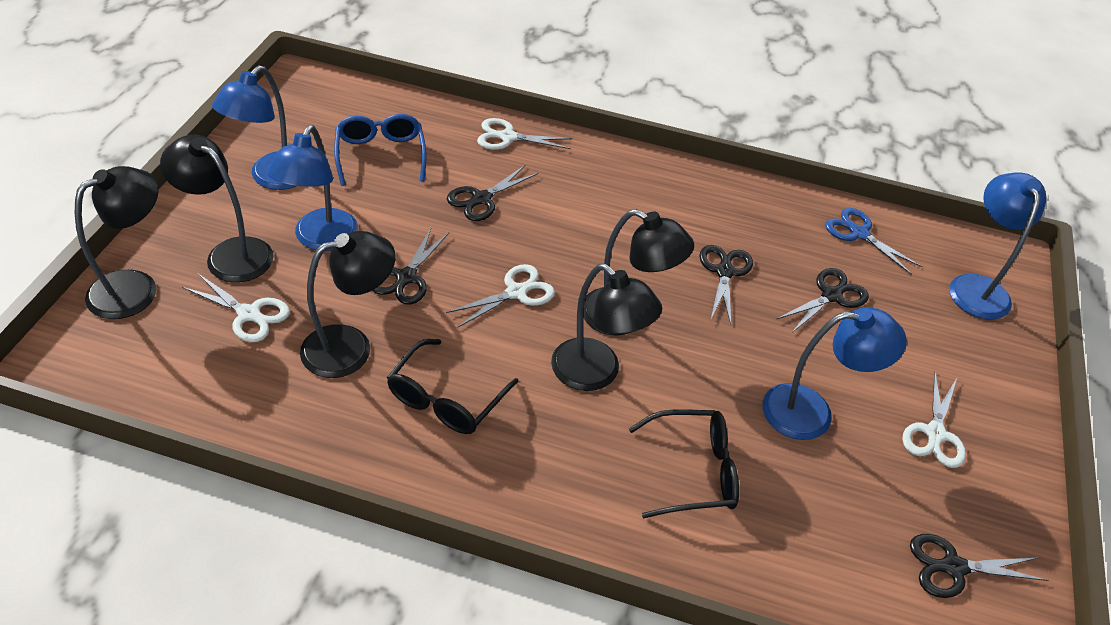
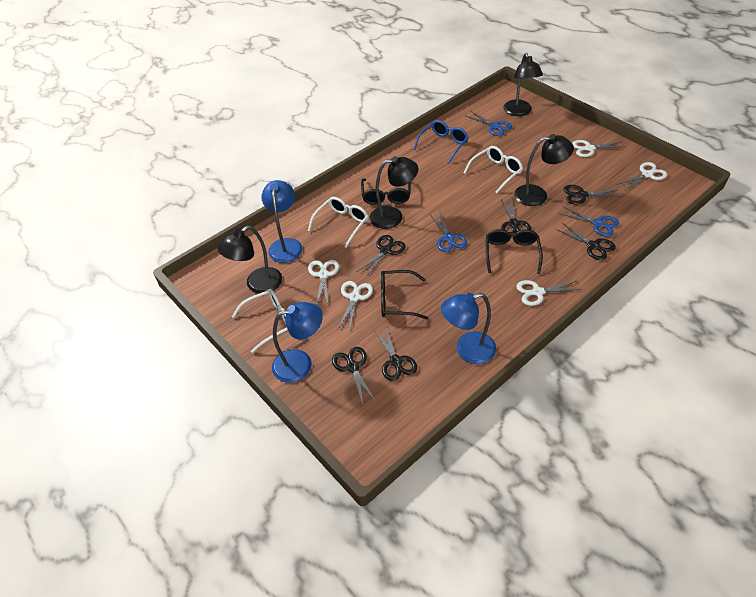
black glasses: 2 -> 3
black lamp: 5 -> 4
black scissors: 5 -> 6
blue lamp: 4 -> 3
blue scissors: 1 -> 3
white glasses: 0 -> 3
white scissors: 4 -> 5

